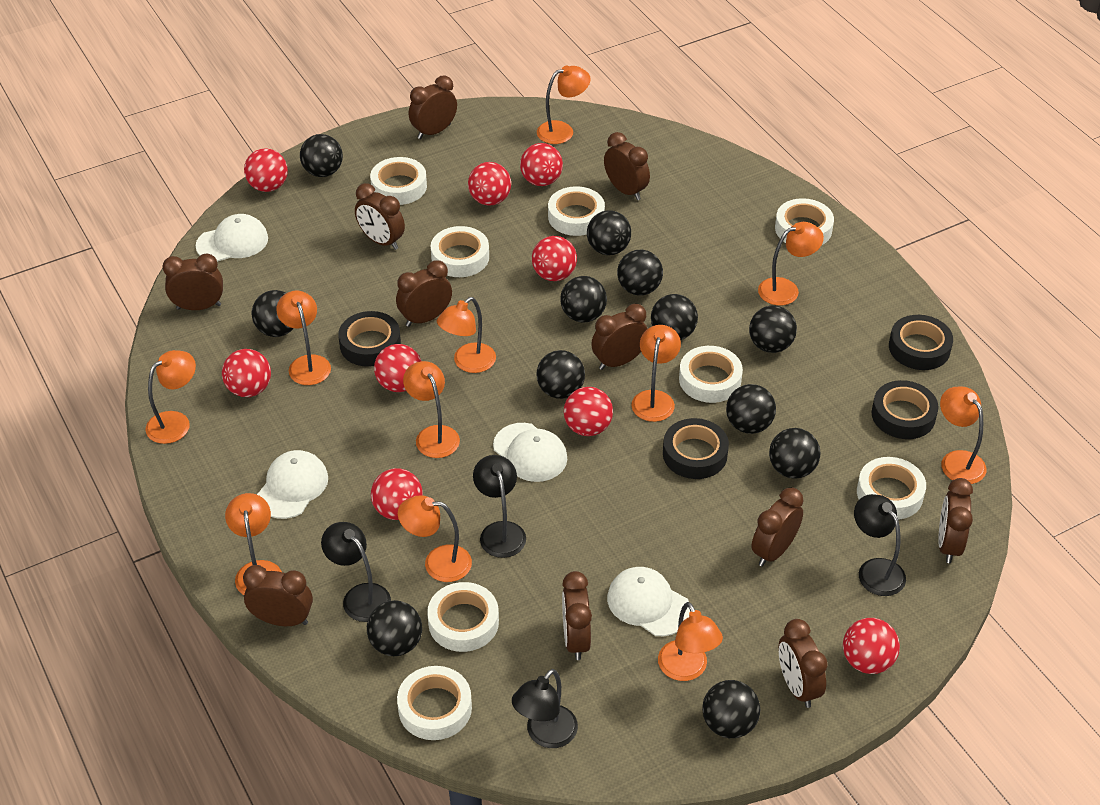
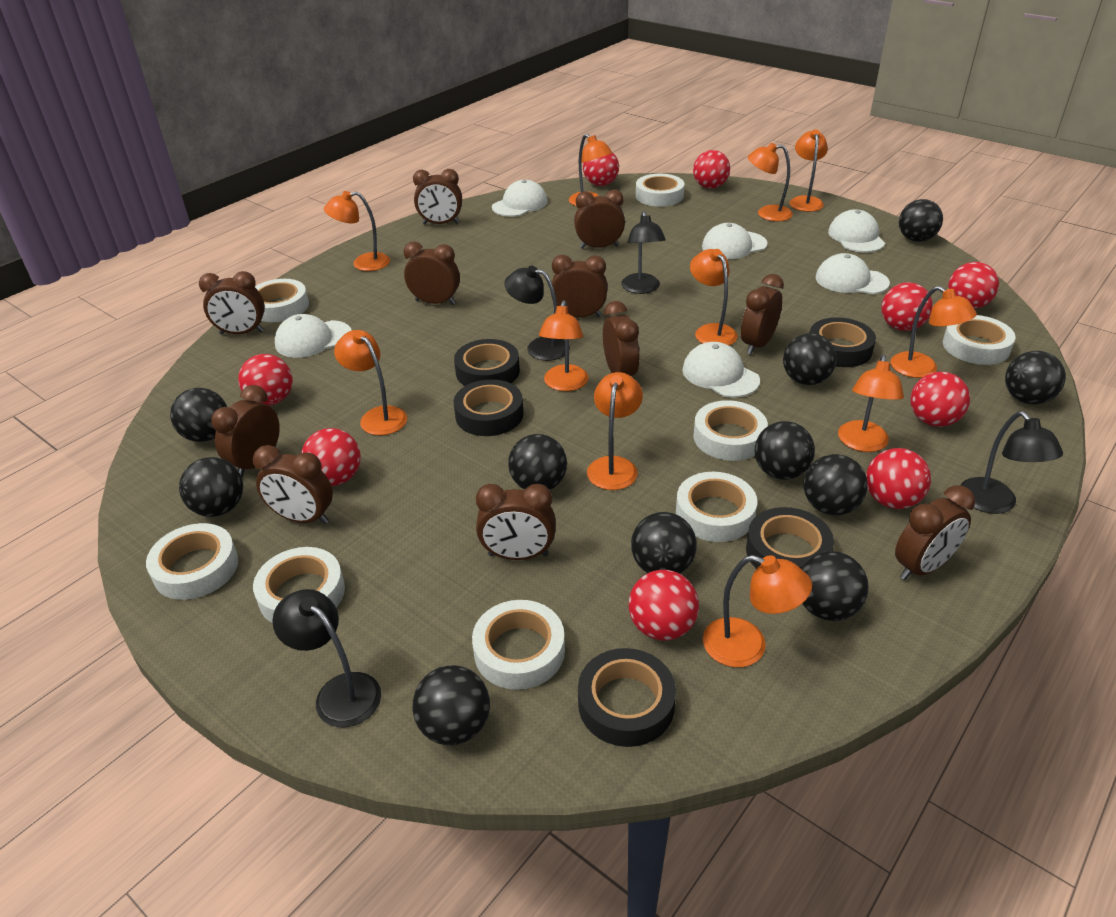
black ball: 12 -> 11
black tape: 4 -> 5
white cap: 4 -> 6

